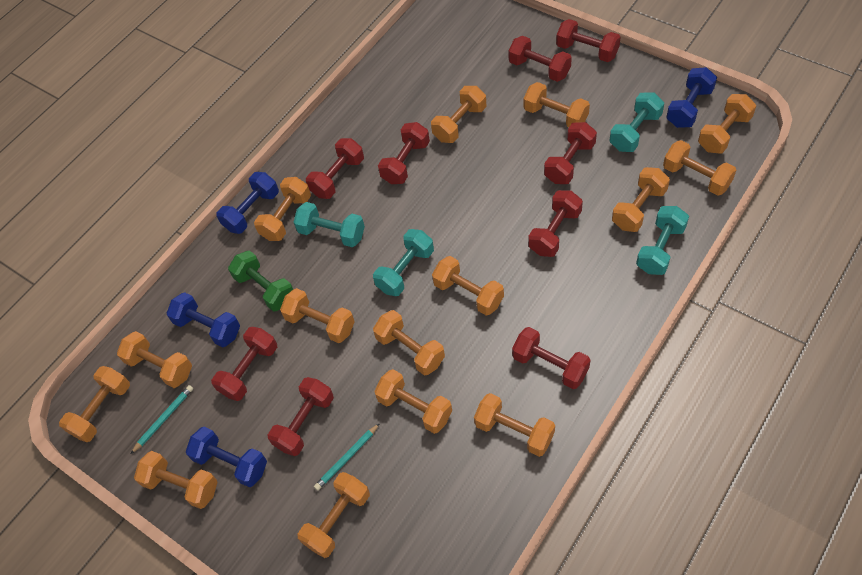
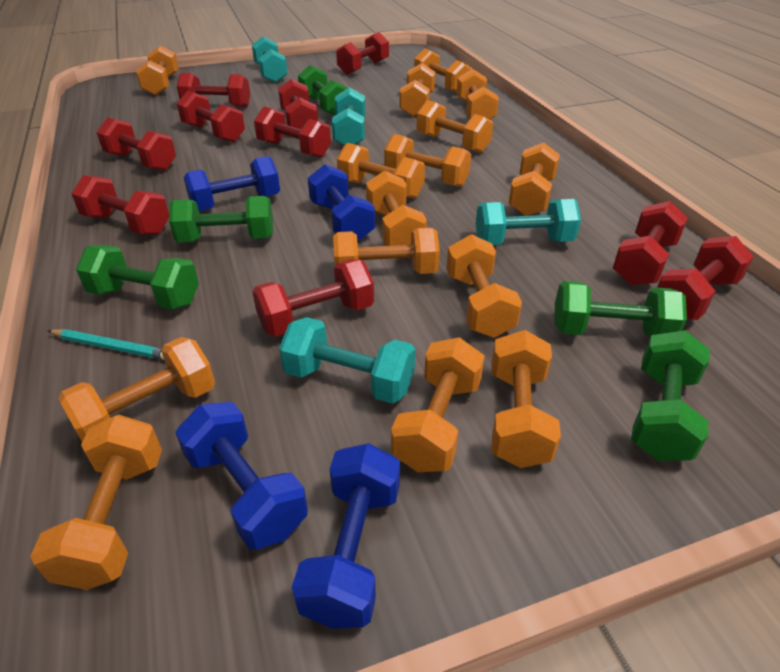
green dumbbell: 1 -> 5
red dumbbell: 9 -> 10
turquoise pencil: 2 -> 1

